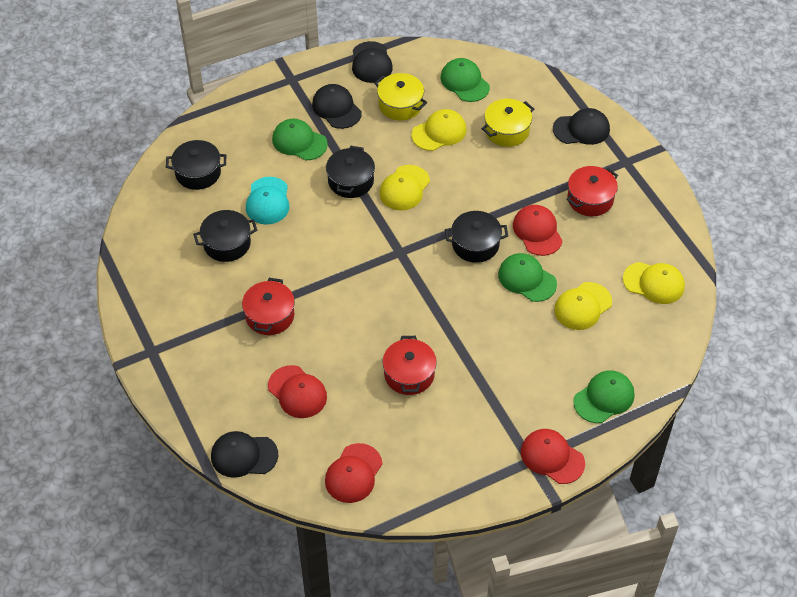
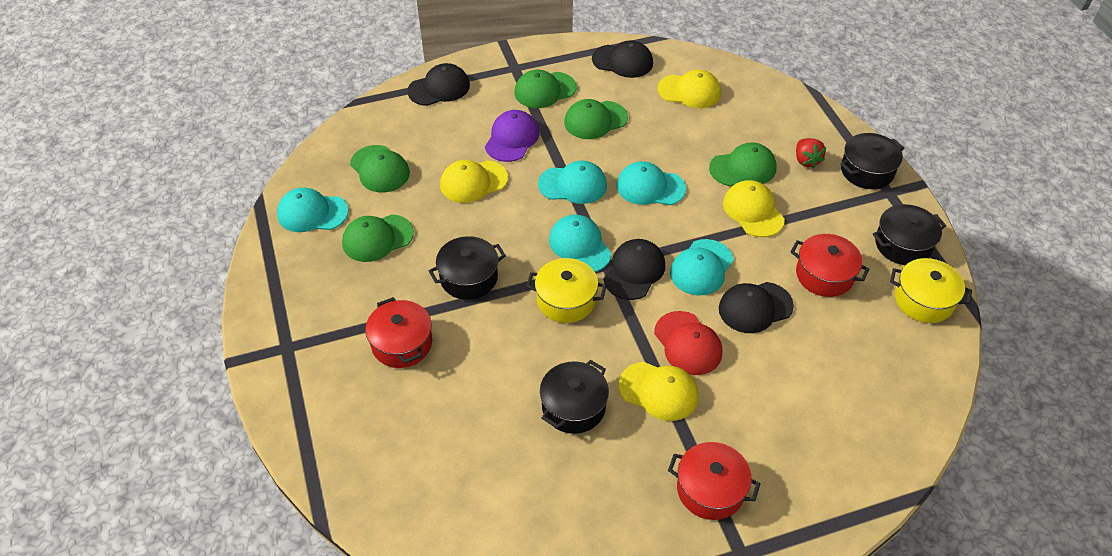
green cap: 4 -> 5
purple cap: 0 -> 1
red cap: 4 -> 1
red strawberry: 0 -> 1
turquoise cap: 1 -> 5

